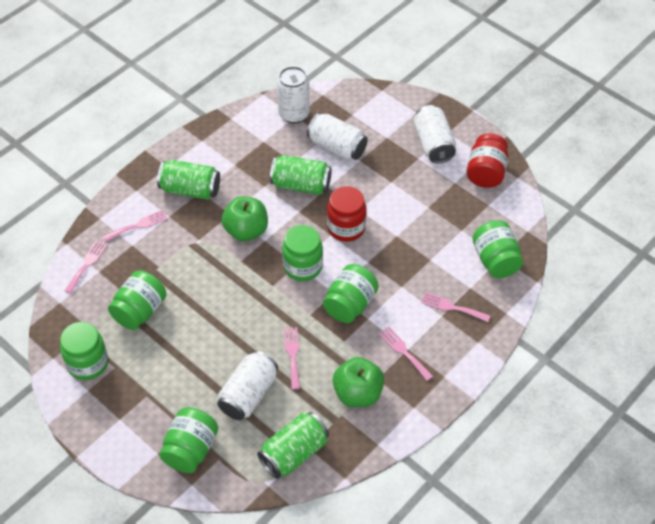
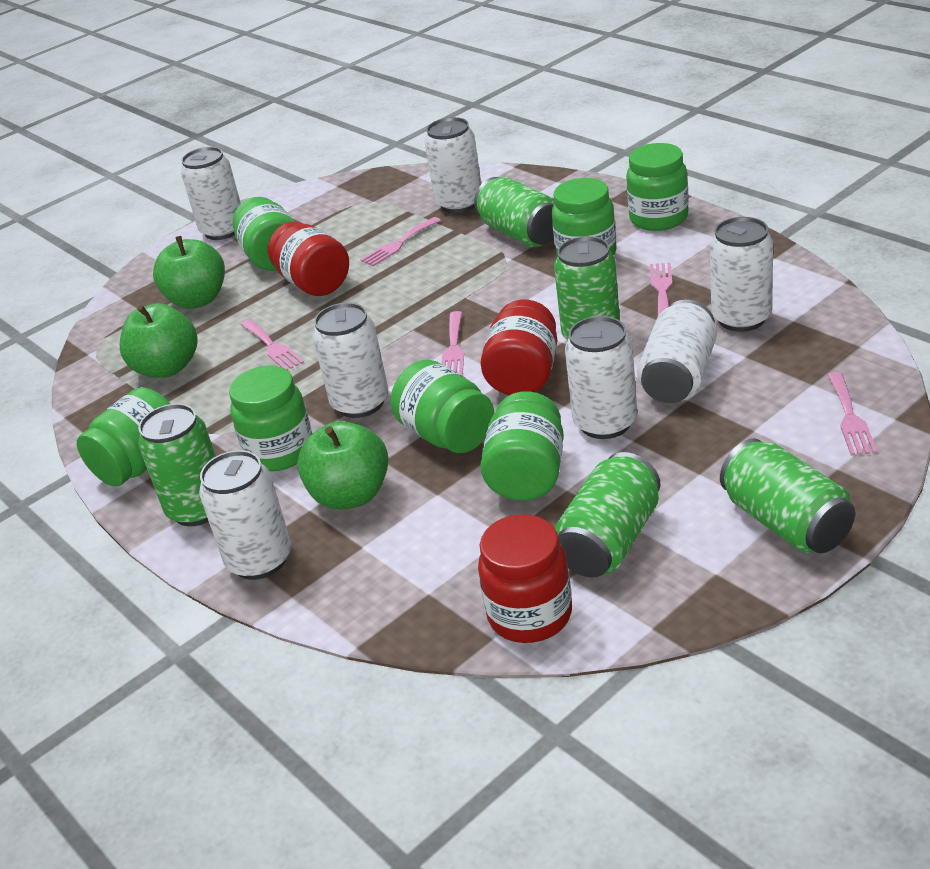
green apple: 2 -> 3
green can: 3 -> 5
green jar: 6 -> 7
red jar: 2 -> 3
white can: 4 -> 7

